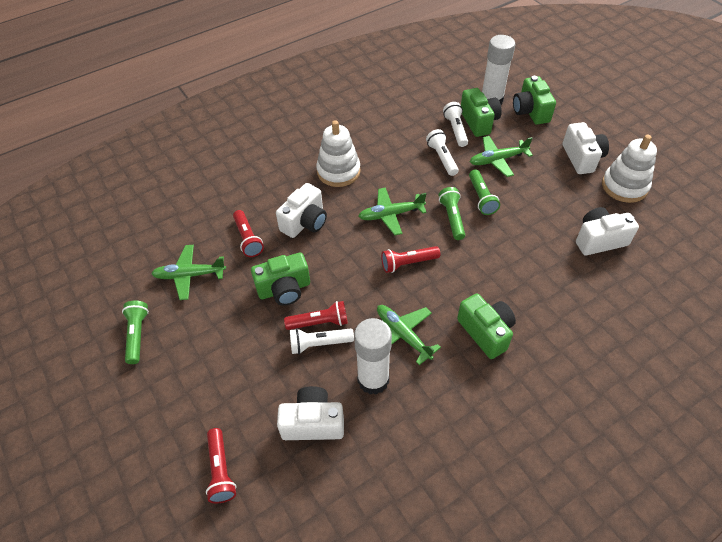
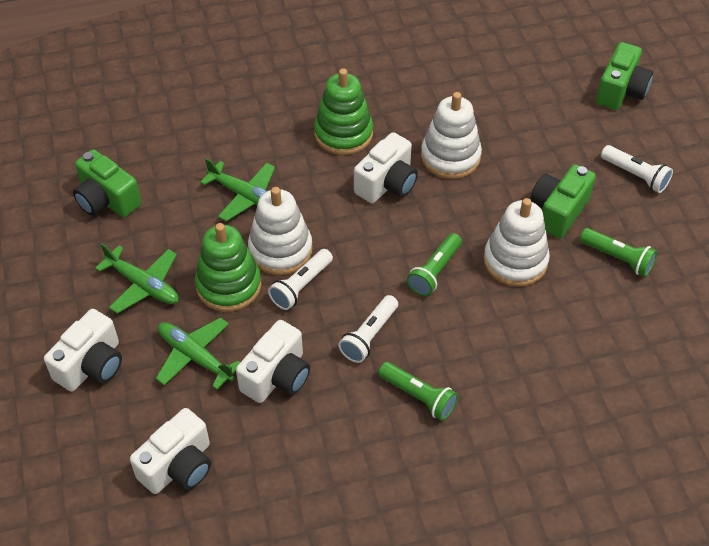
green camera: 4 -> 3
green plane: 4 -> 3
green stacking toy: 0 -> 2
red flashlight: 4 -> 0
white glue stick: 2 -> 0
white stacking toy: 2 -> 3

